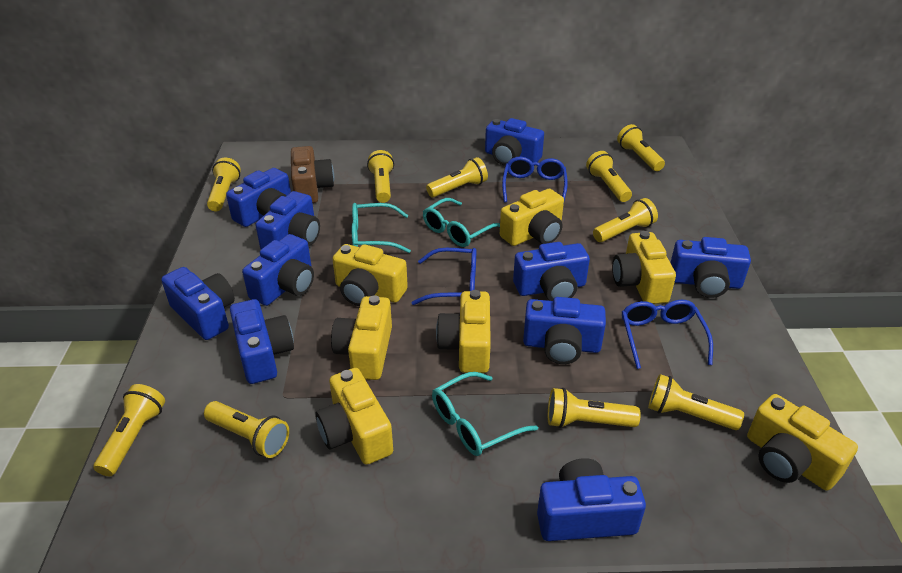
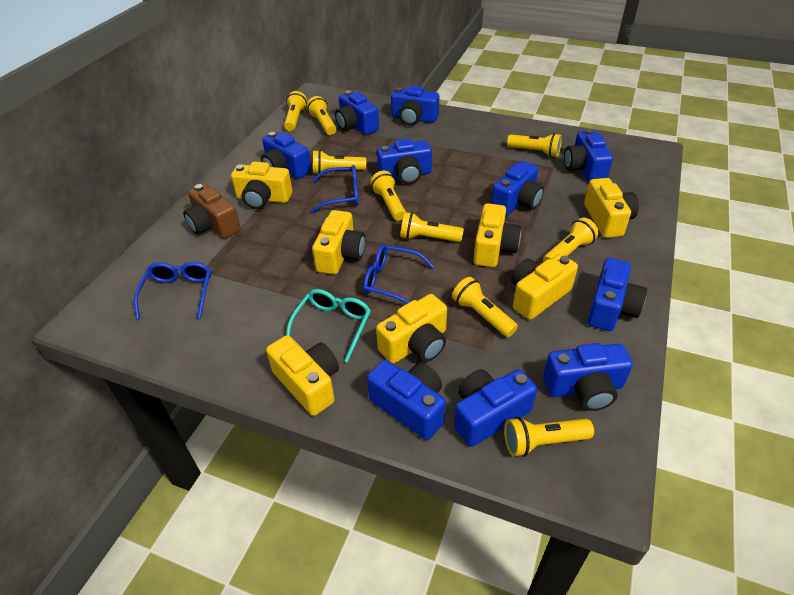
turquoise glasses: 3 -> 1
yellow flashlight: 10 -> 9

